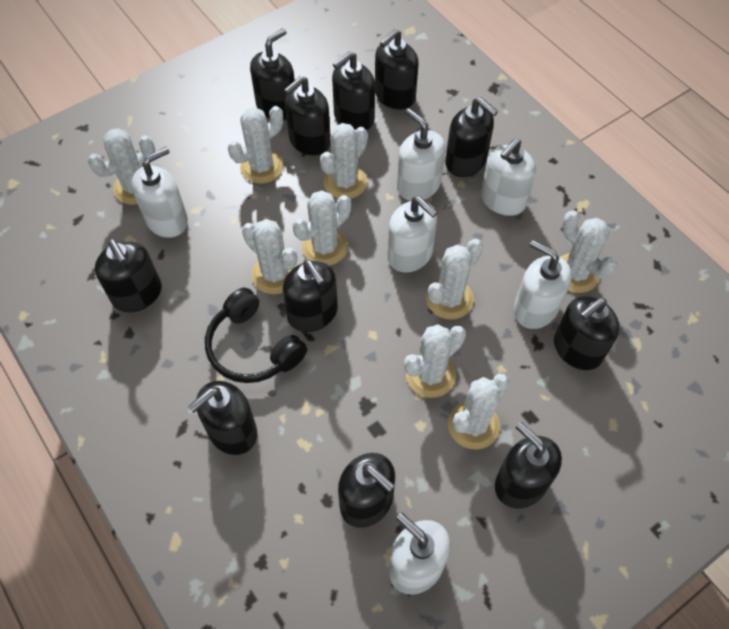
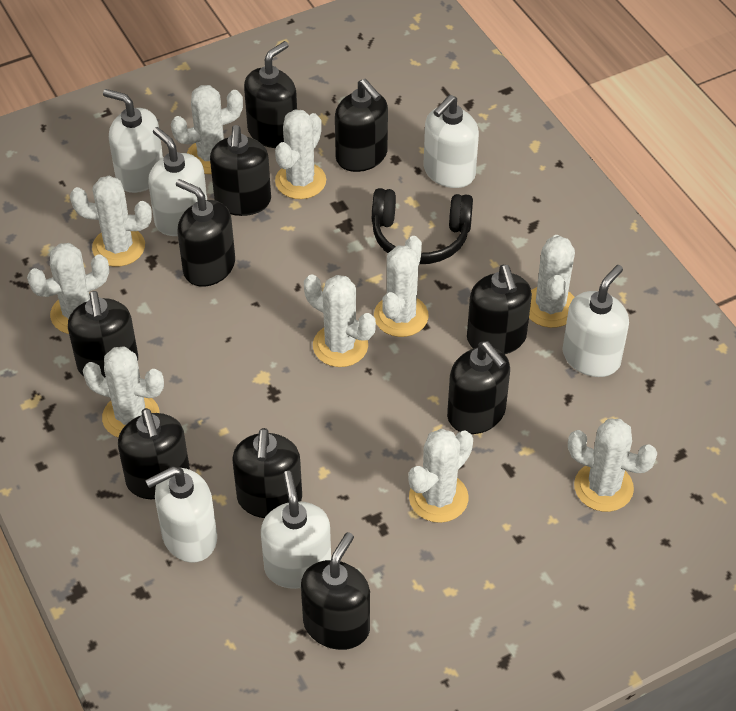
black soap dispenser: 11 -> 10
white cactus: 9 -> 10

